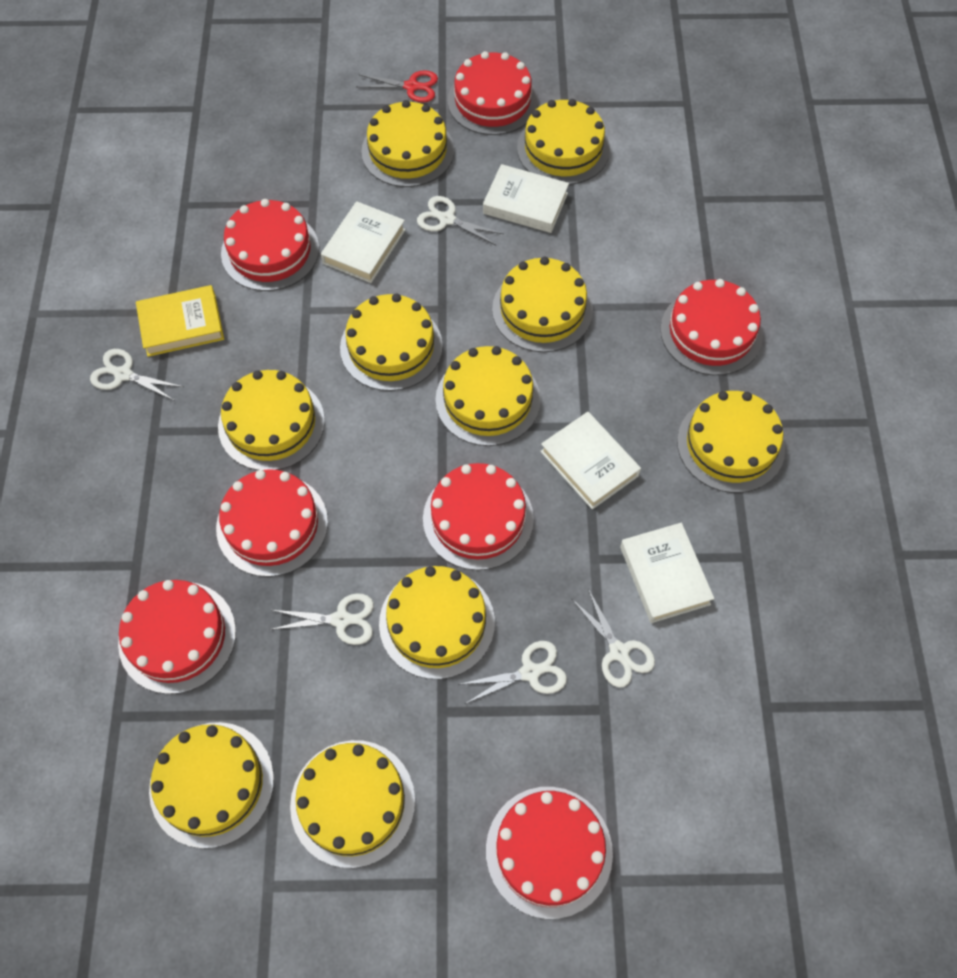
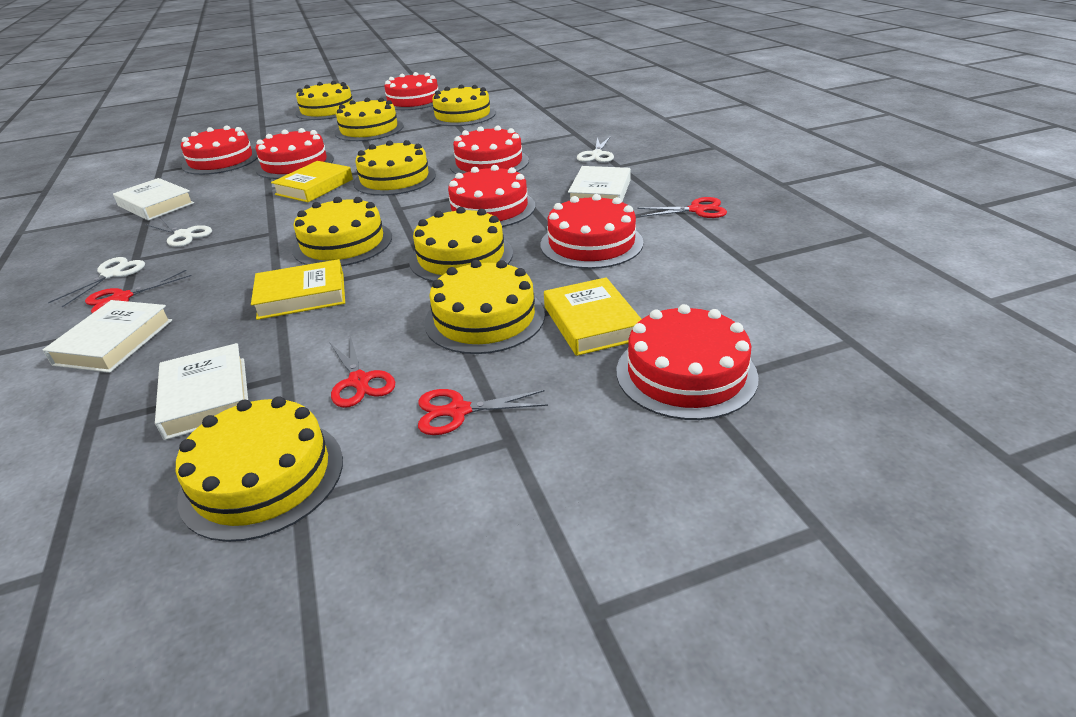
red scissors: 1 -> 4
white scissors: 5 -> 3
yellow book: 1 -> 3
yellow cake: 10 -> 8

